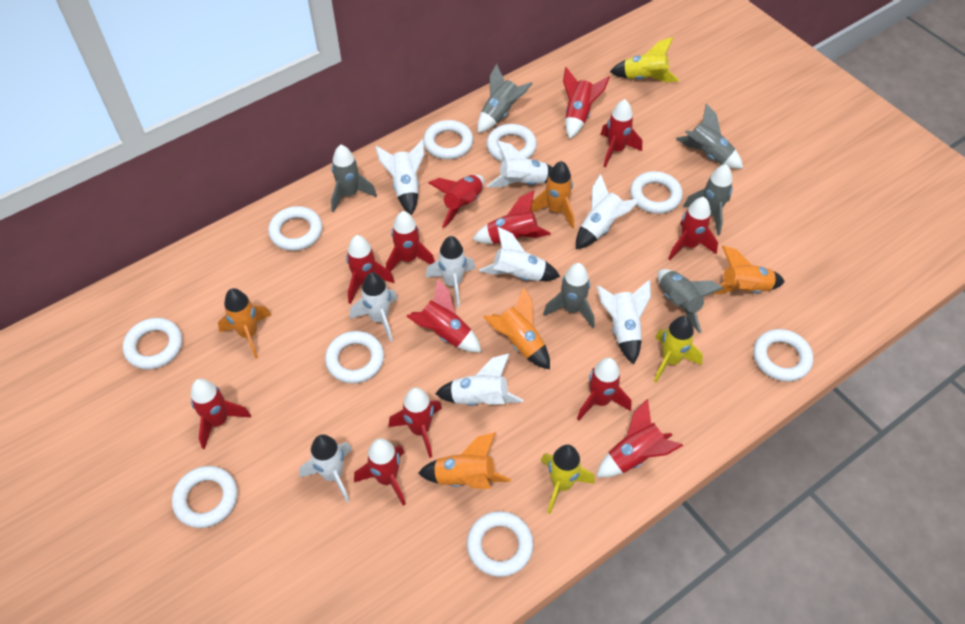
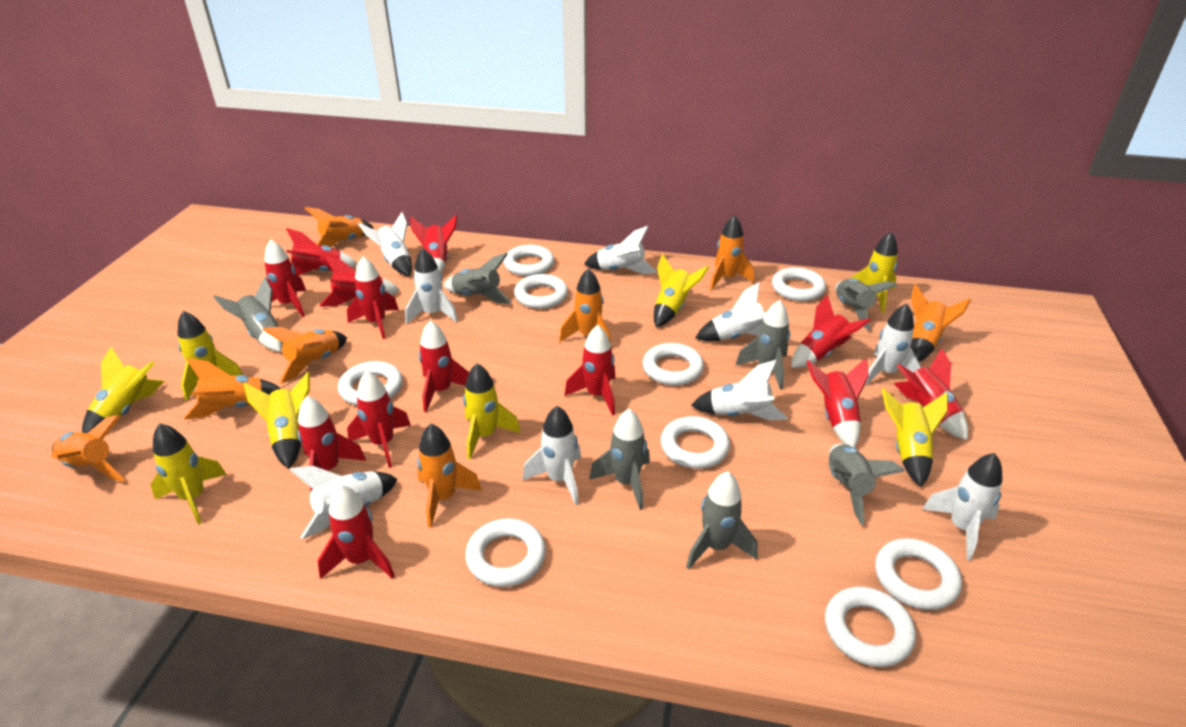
grey rocket: 6 -> 7
orange rocket: 5 -> 8
yellow rocket: 3 -> 8

